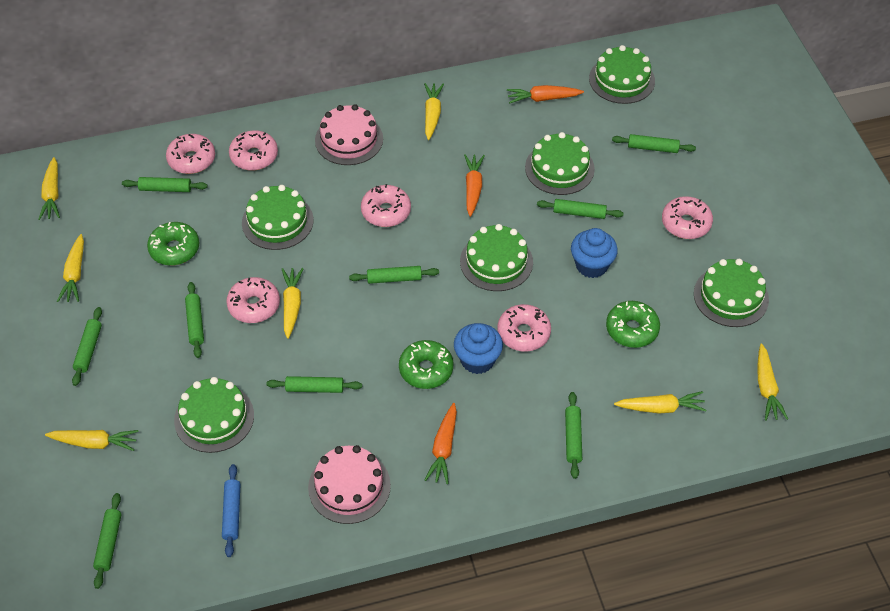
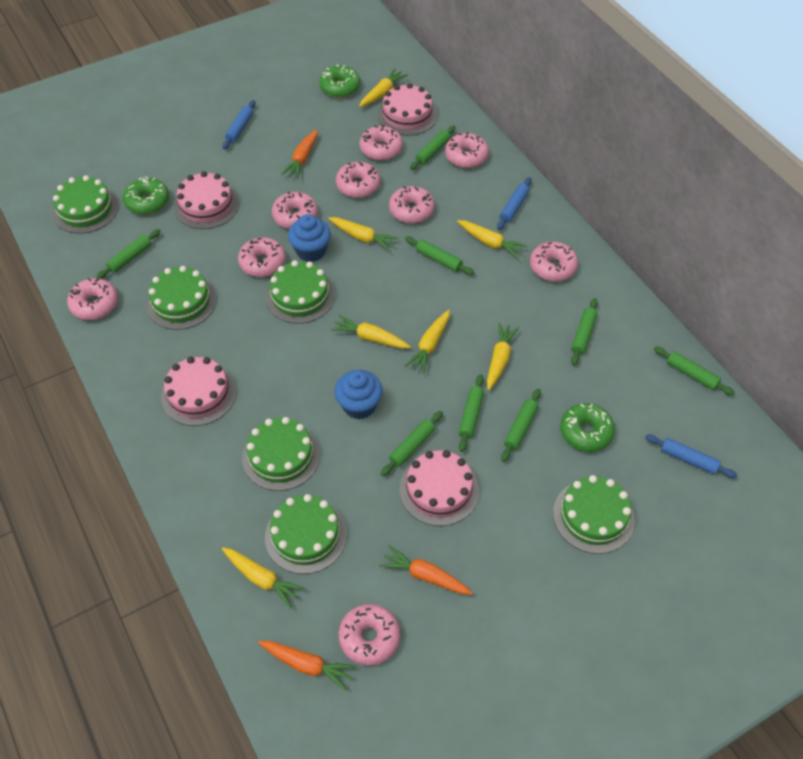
blue rolling pin: 1 -> 3
green rolling pin: 9 -> 8
pink cake: 2 -> 4
pink donut: 6 -> 9

